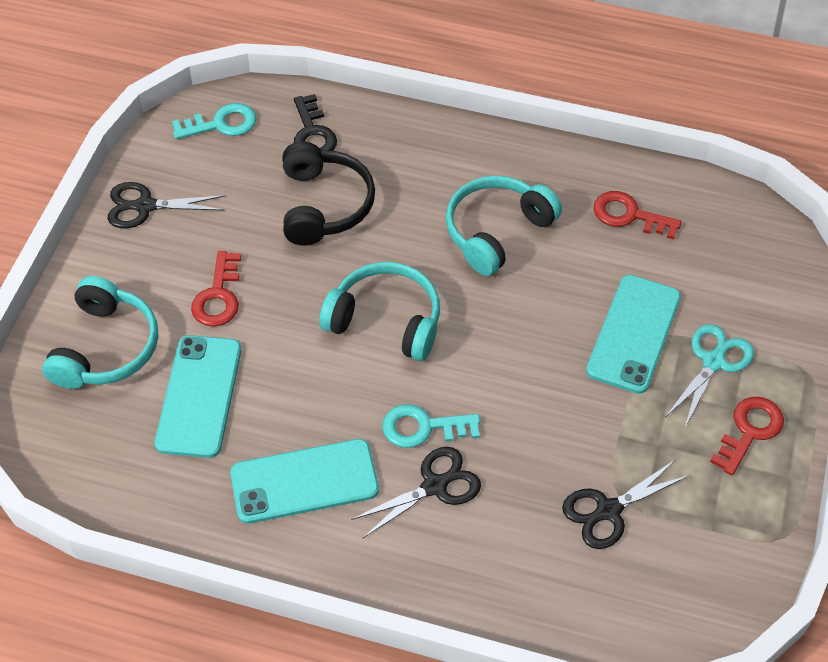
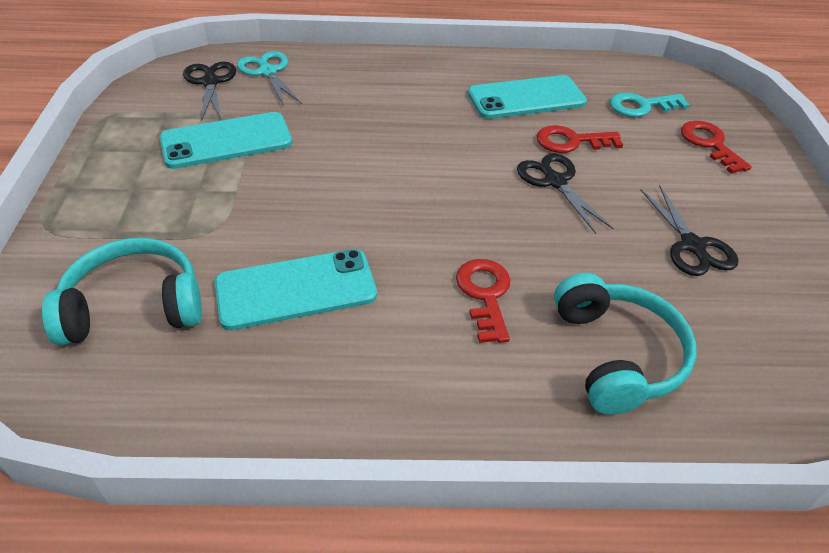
black headphones: 1 -> 0
black key: 1 -> 0
turquoise headphones: 3 -> 2
turquoise key: 2 -> 1

